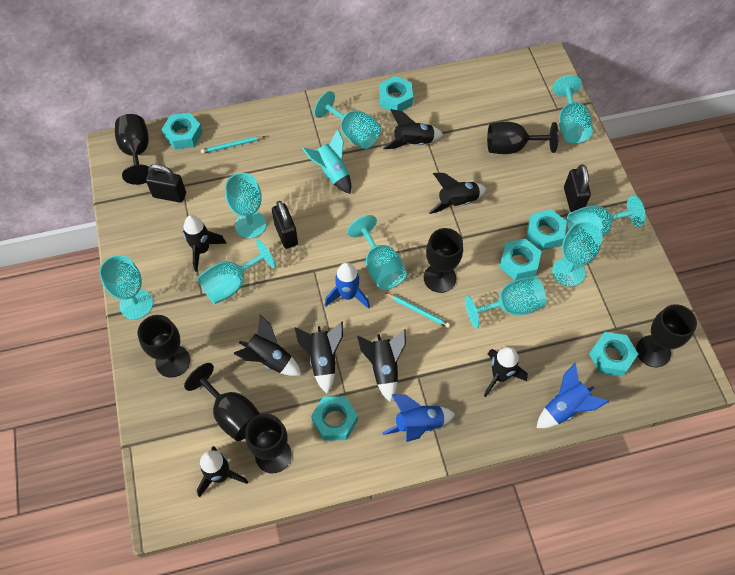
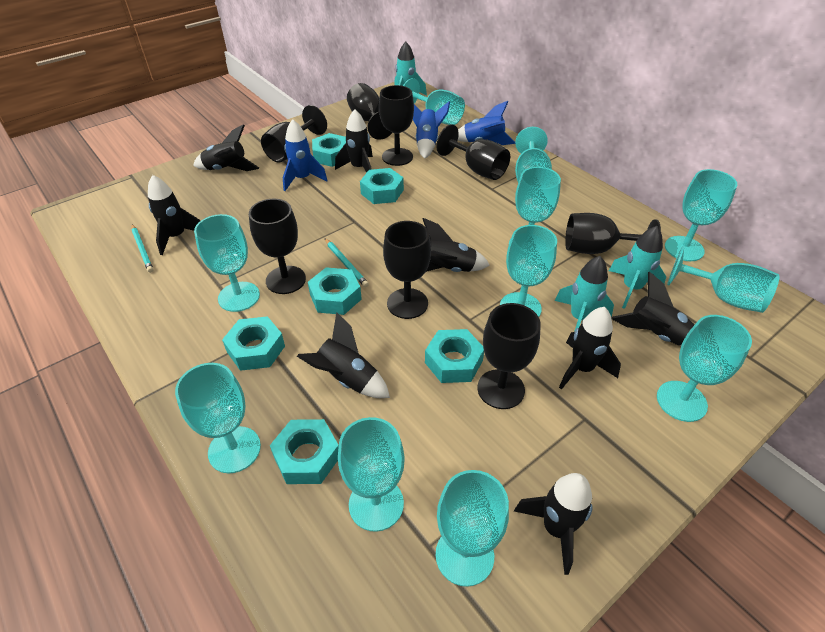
black goblet: 7 -> 8
black padlock: 3 -> 0
turquoise goblet: 9 -> 11
turquoise rocket: 1 -> 3

